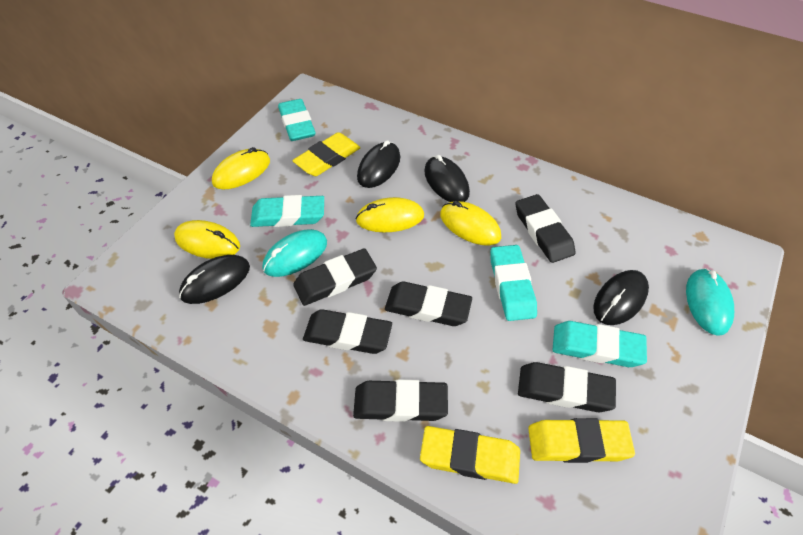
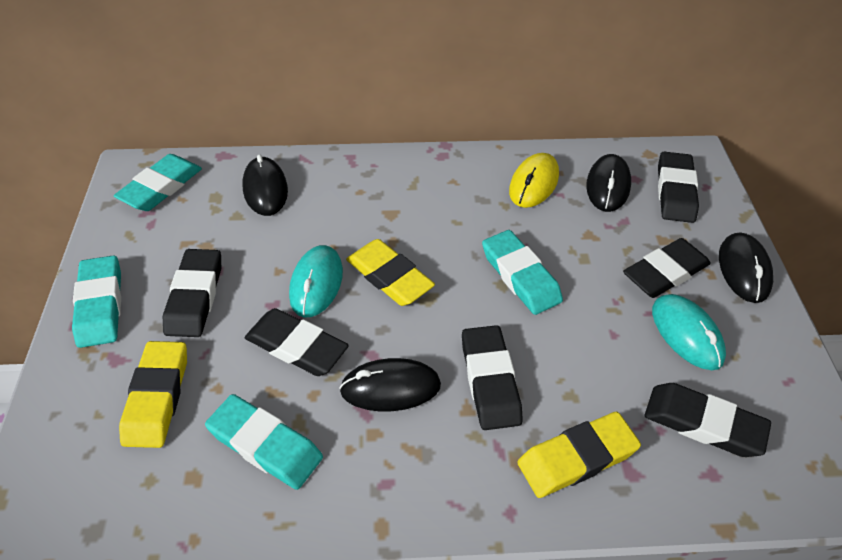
yellow mouse: 4 -> 1

